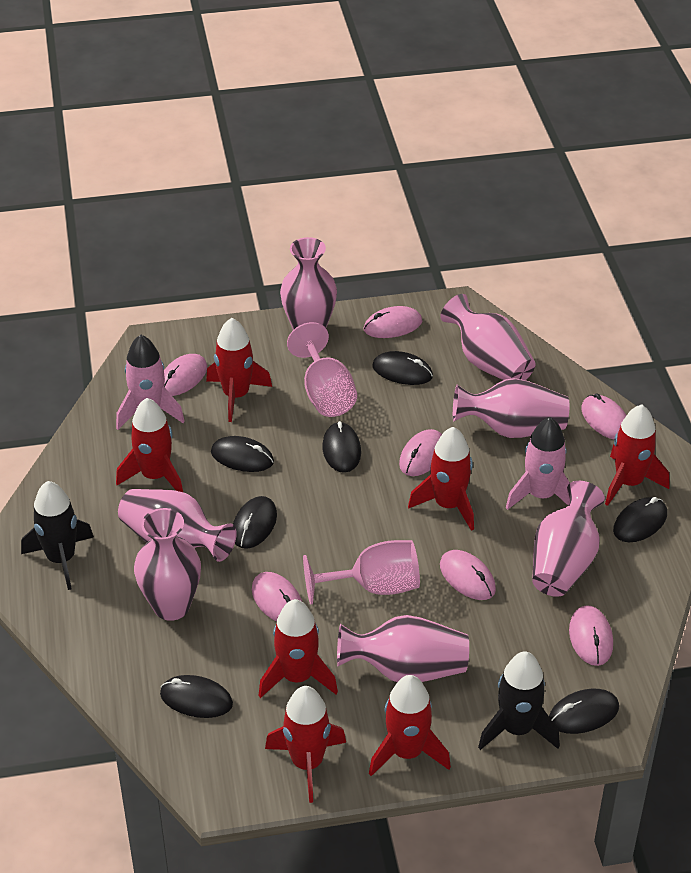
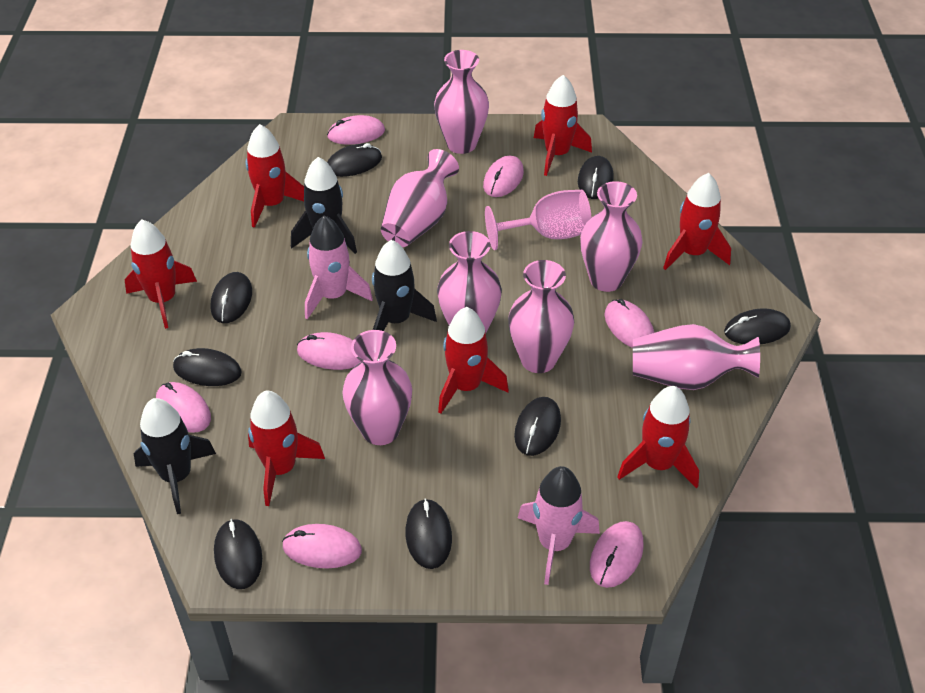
black mouse: 7 -> 8
black rocket: 2 -> 3
pink goblet: 2 -> 1

